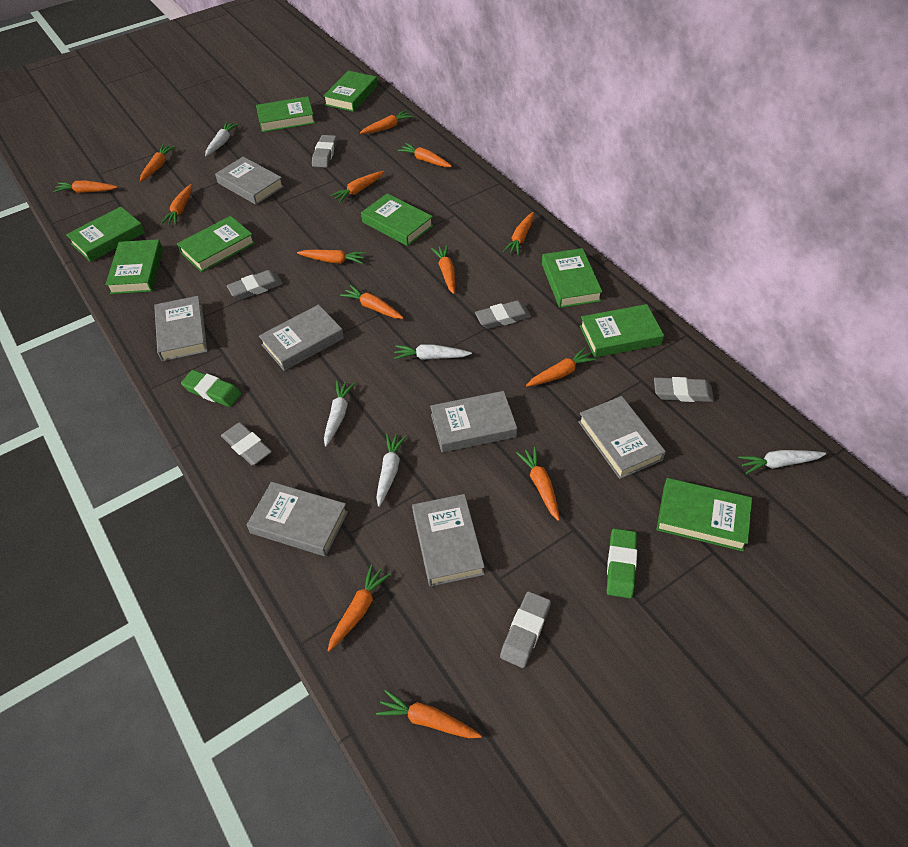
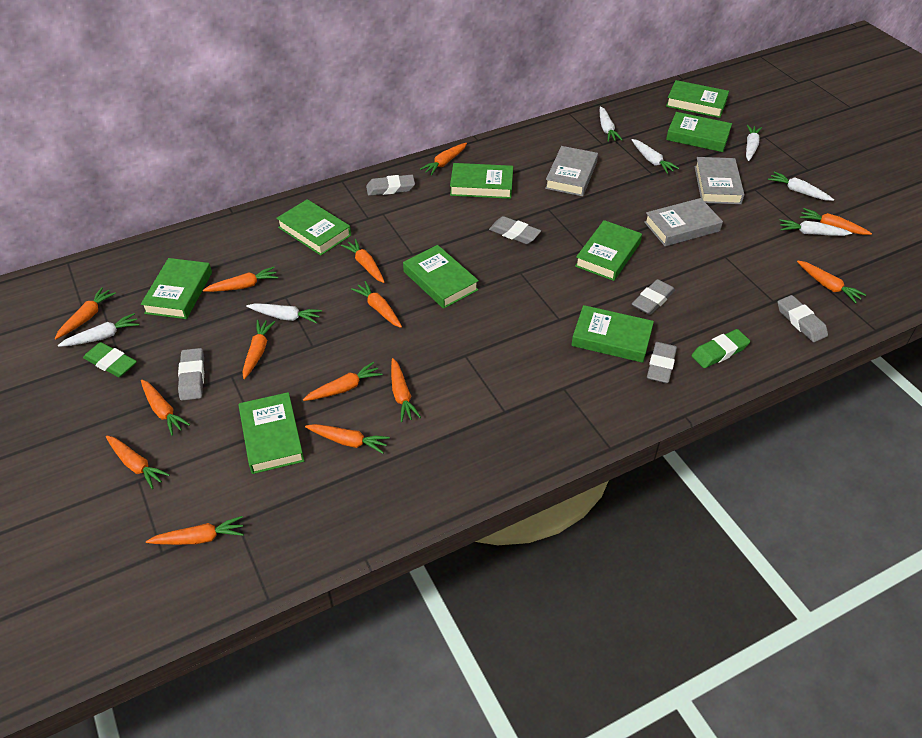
grey book: 7 -> 3
white carrot: 5 -> 7

